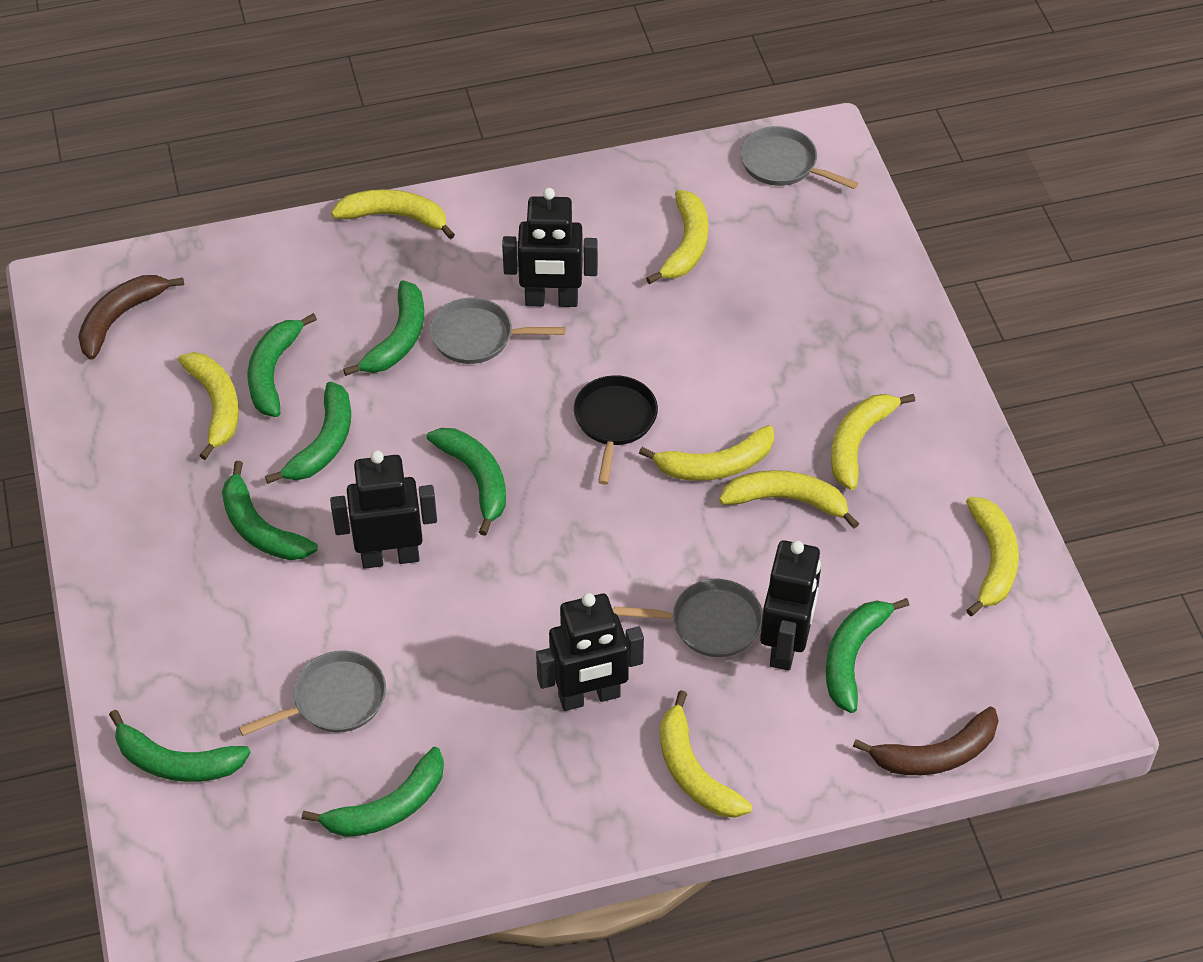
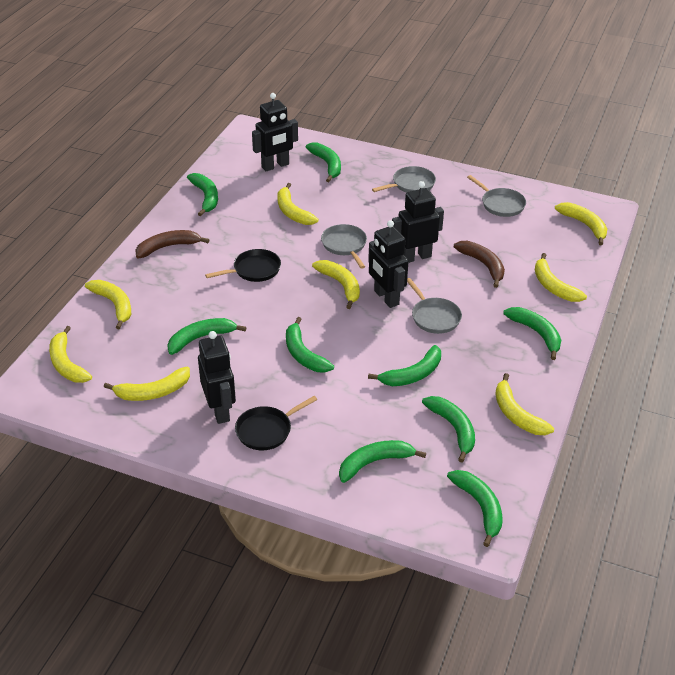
black pan: 1 -> 2
green banana: 8 -> 9

